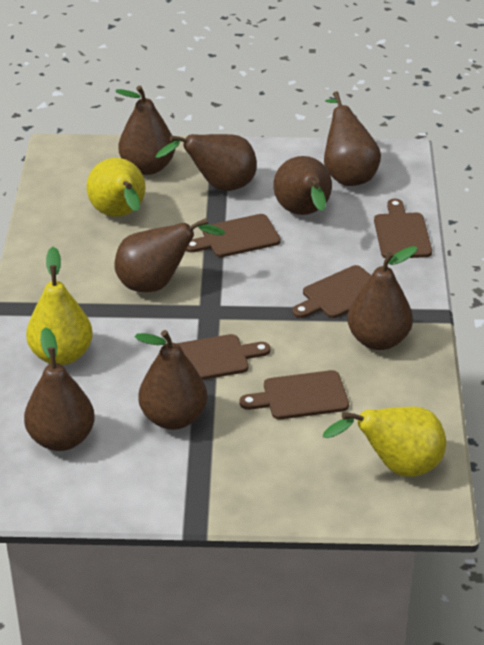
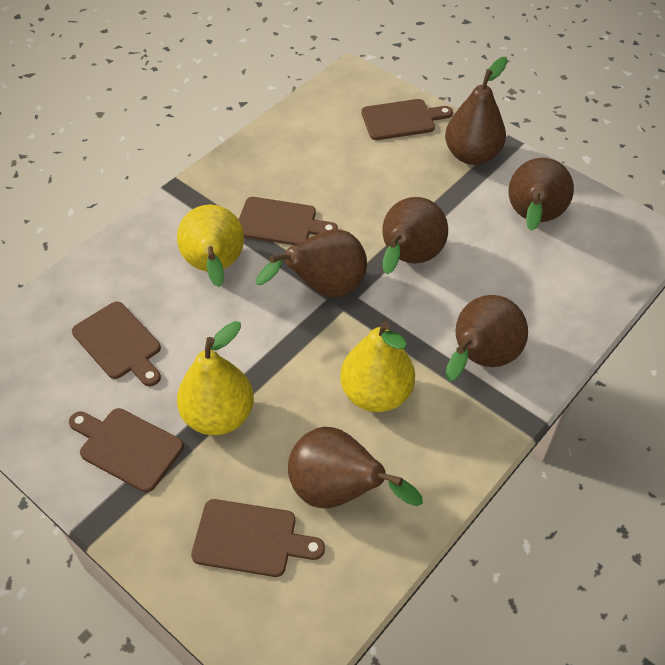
brown pear: 8 -> 6

